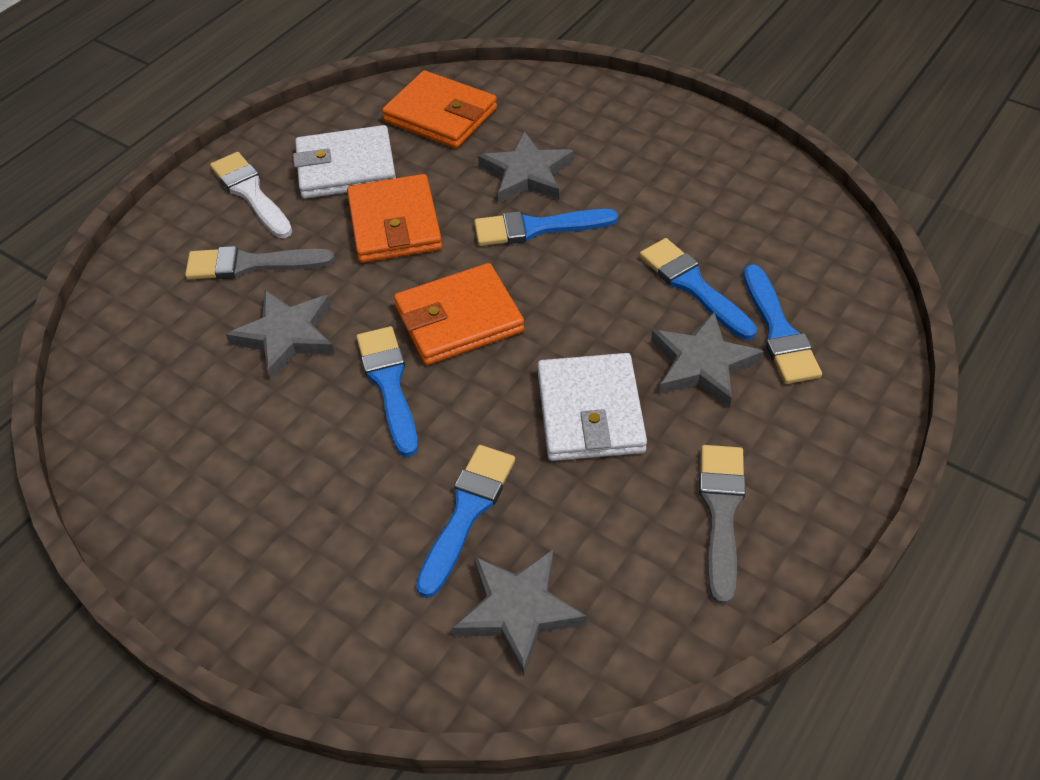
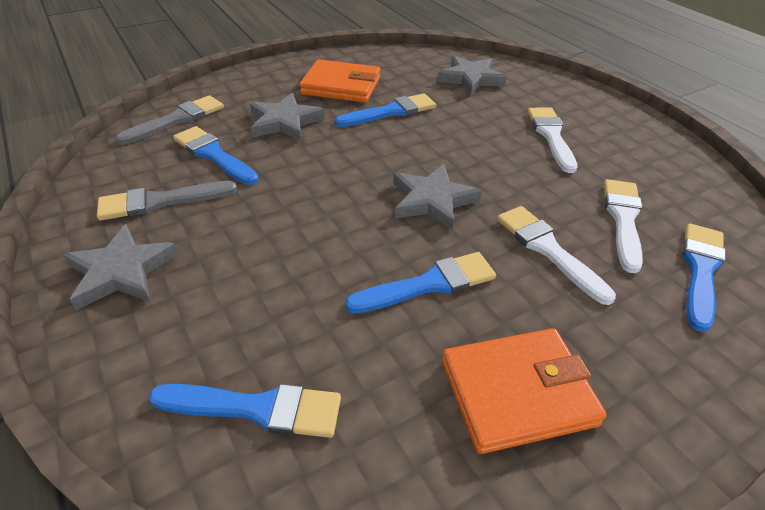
orange wallet: 3 -> 2
white brush: 1 -> 3
white wallet: 2 -> 0

